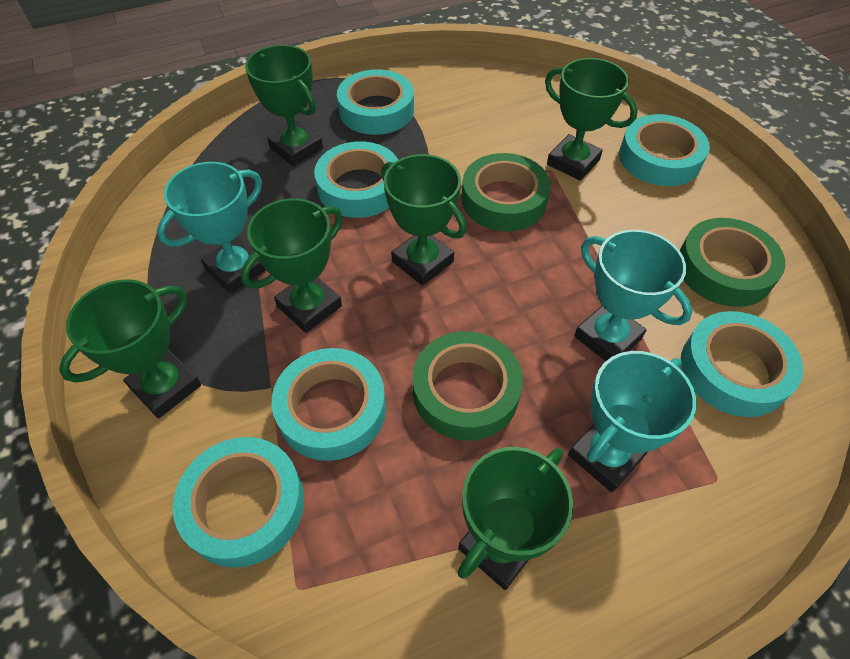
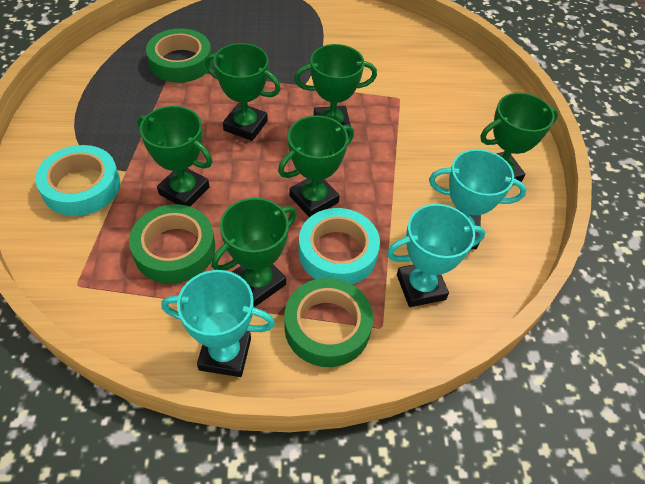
turquoise tape: 6 -> 2

